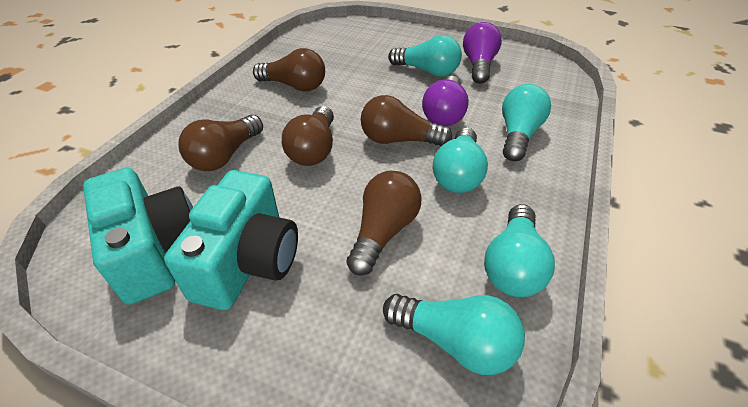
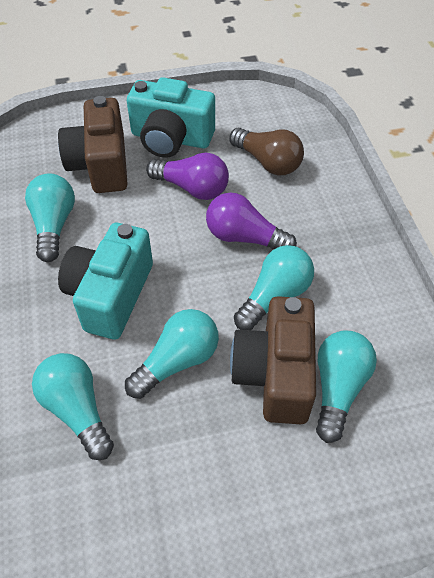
brown camera: 0 -> 2
brown light bulb: 5 -> 1

